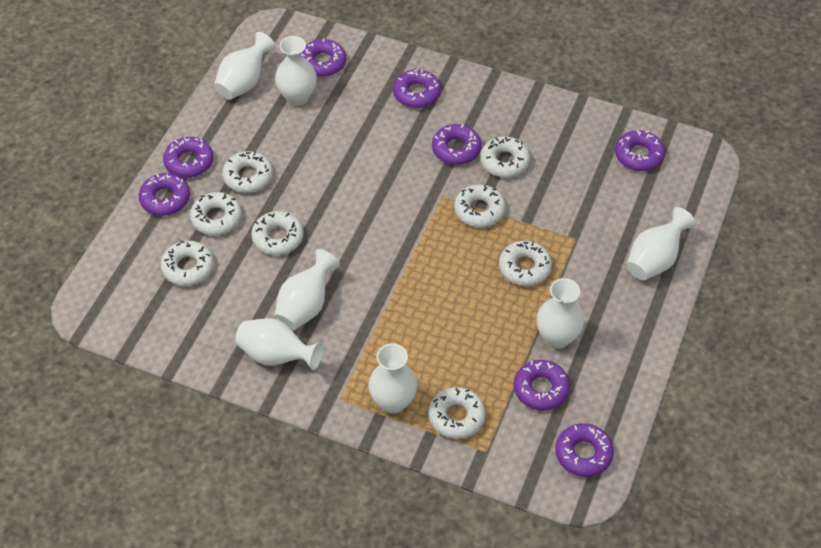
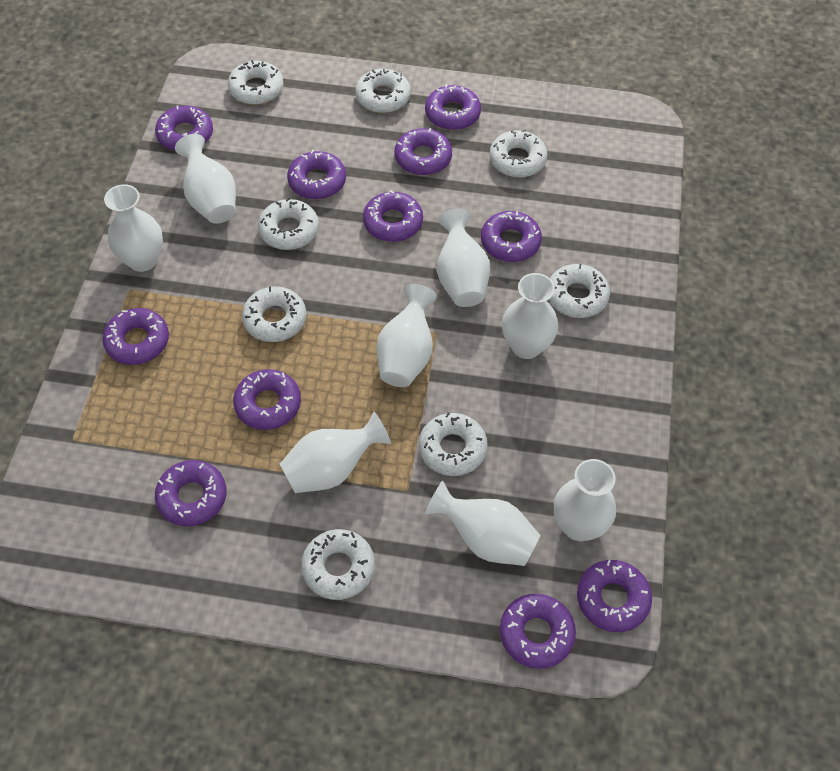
purple donut: 8 -> 11
white vase: 7 -> 8

